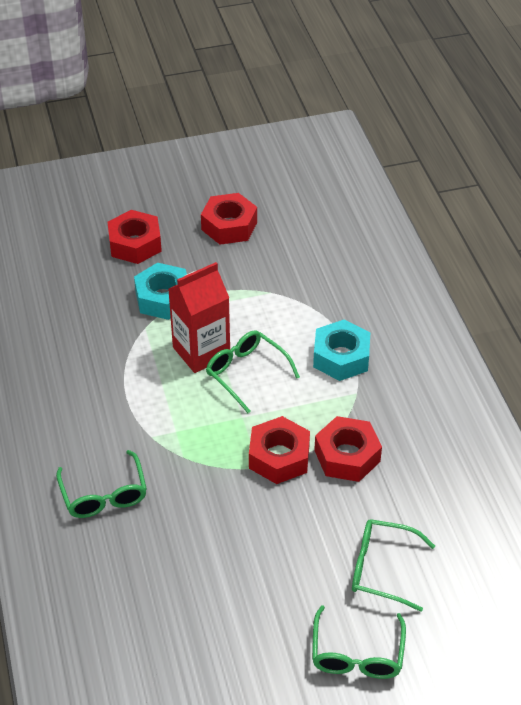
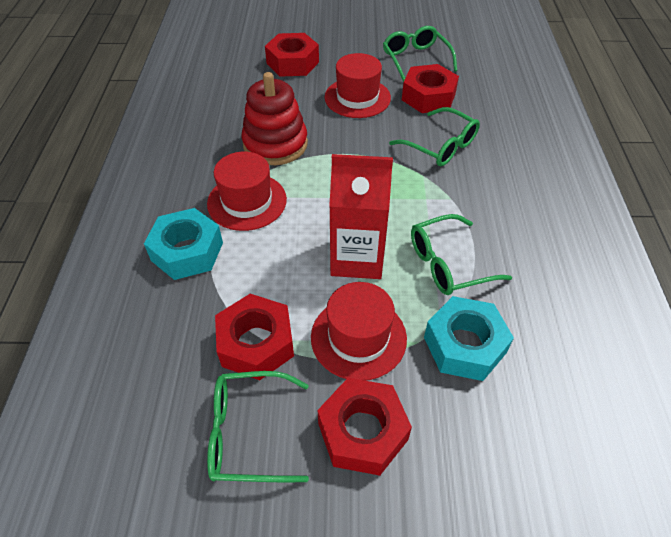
red hat: 0 -> 3
red stacking toy: 0 -> 1

